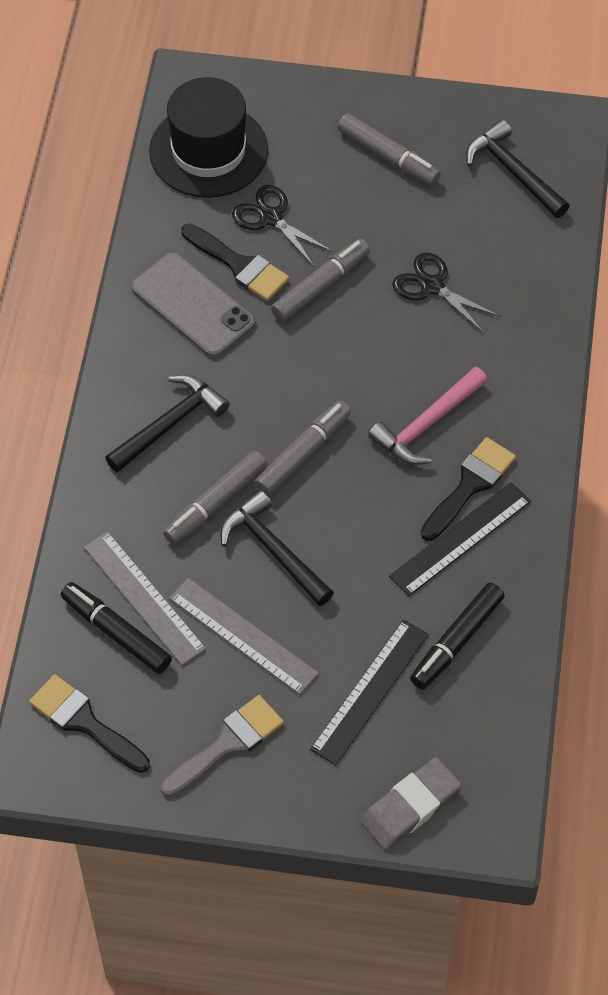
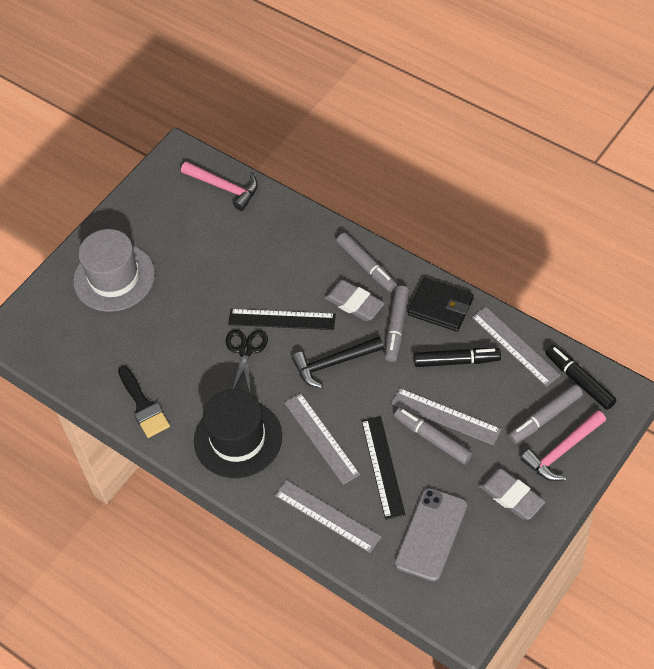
black brush: 3 -> 1
black hammer: 3 -> 1
black scissors: 2 -> 1
black wallet: 0 -> 1
grey brush: 1 -> 0
grey eraser: 1 -> 2
grey hat: 0 -> 1
grey ruler: 2 -> 4
pink hammer: 1 -> 2

